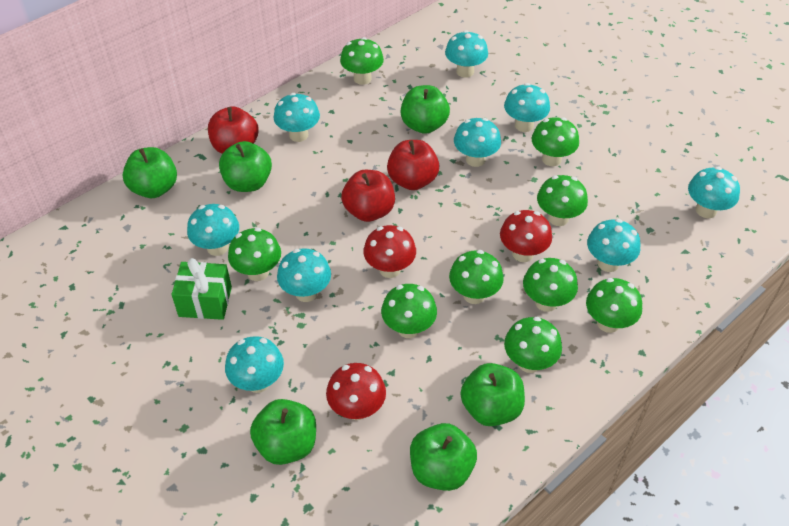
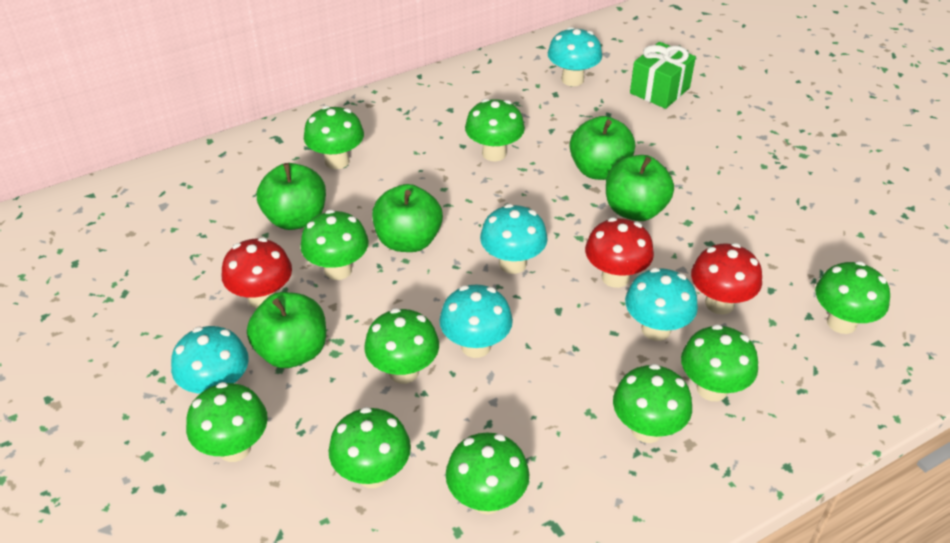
green apple: 6 -> 5
green mushroom: 9 -> 10
red apple: 3 -> 0
turquoise mushroom: 9 -> 5

